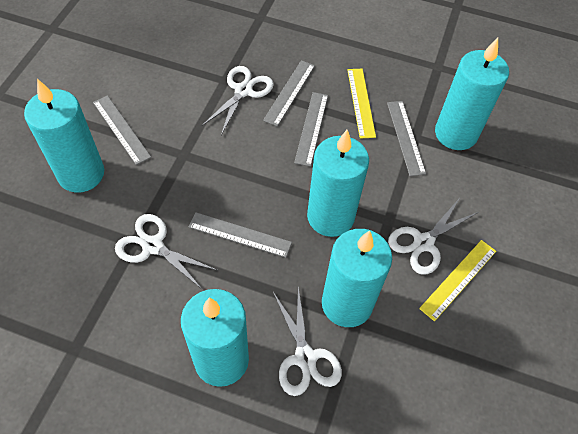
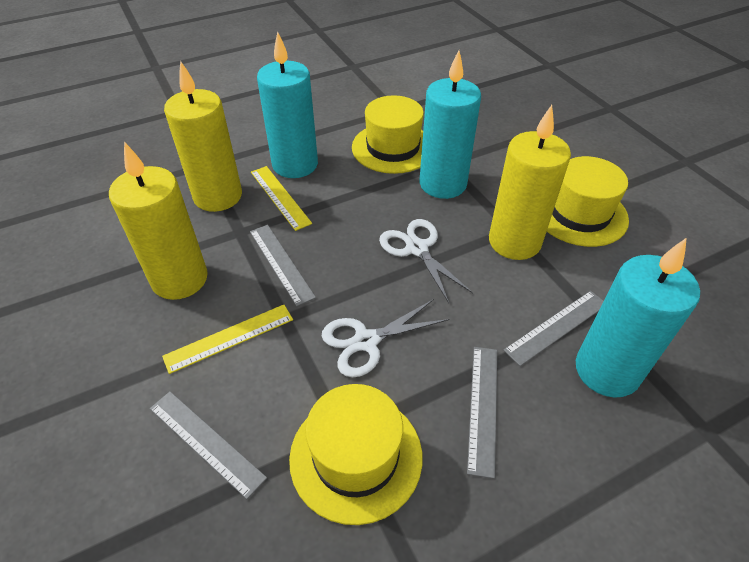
grey ruler: 5 -> 4
turquoise candle: 5 -> 3
white scissors: 4 -> 2
yellow candle: 0 -> 3
yellow hat: 0 -> 3

